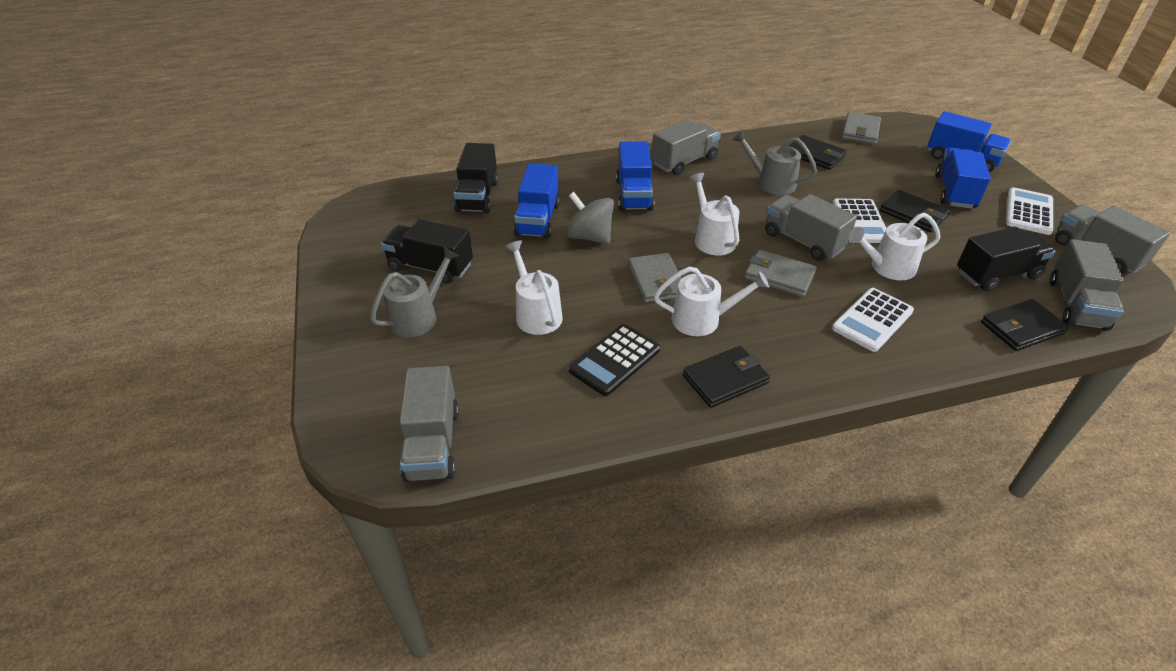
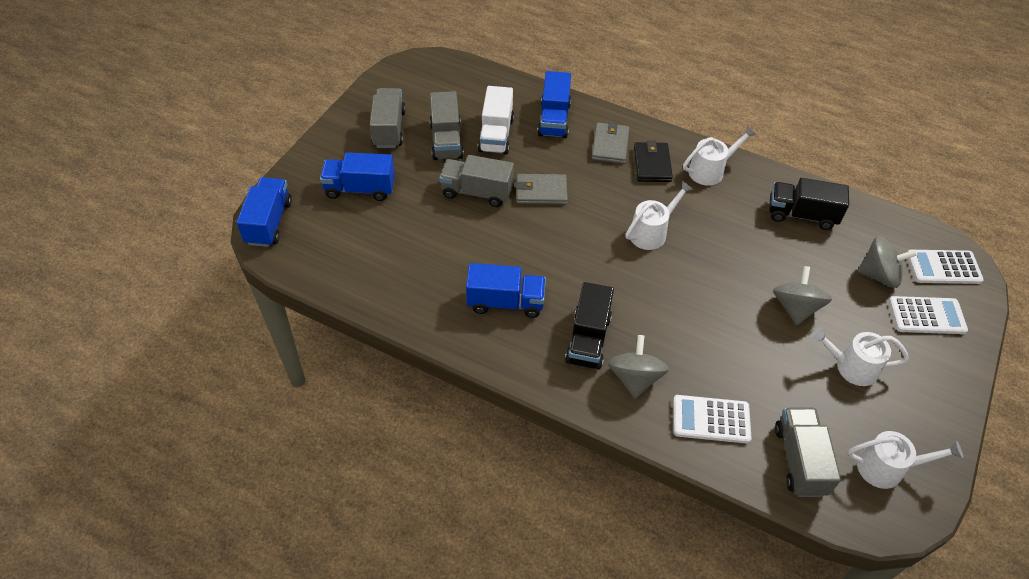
black calculator: 1 -> 0
black truck: 3 -> 2
black wallet: 4 -> 1
grey spinning top: 1 -> 3
grey truck: 5 -> 4
grey wallet: 3 -> 2
grey watering can: 2 -> 0
white truck: 0 -> 1

